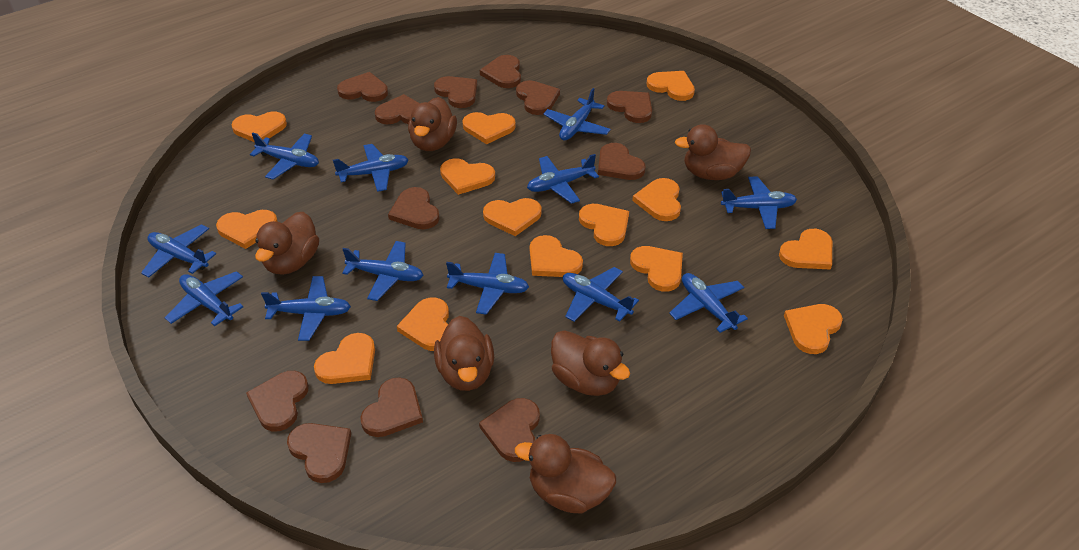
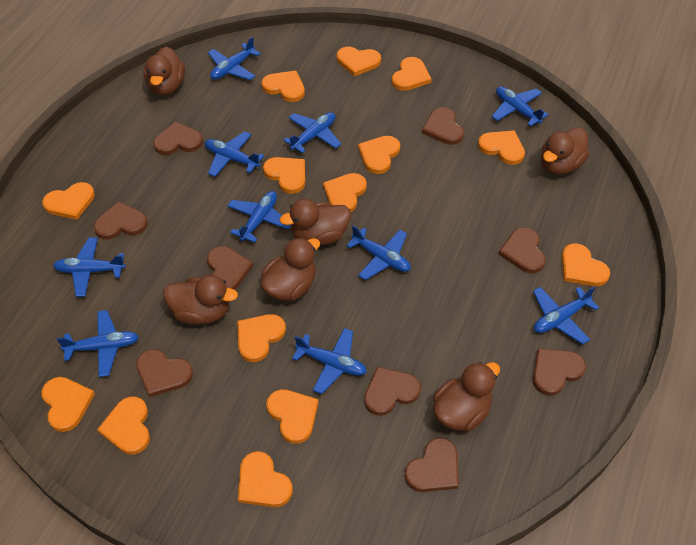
blue plane: 12 -> 10
brown heart: 12 -> 9

